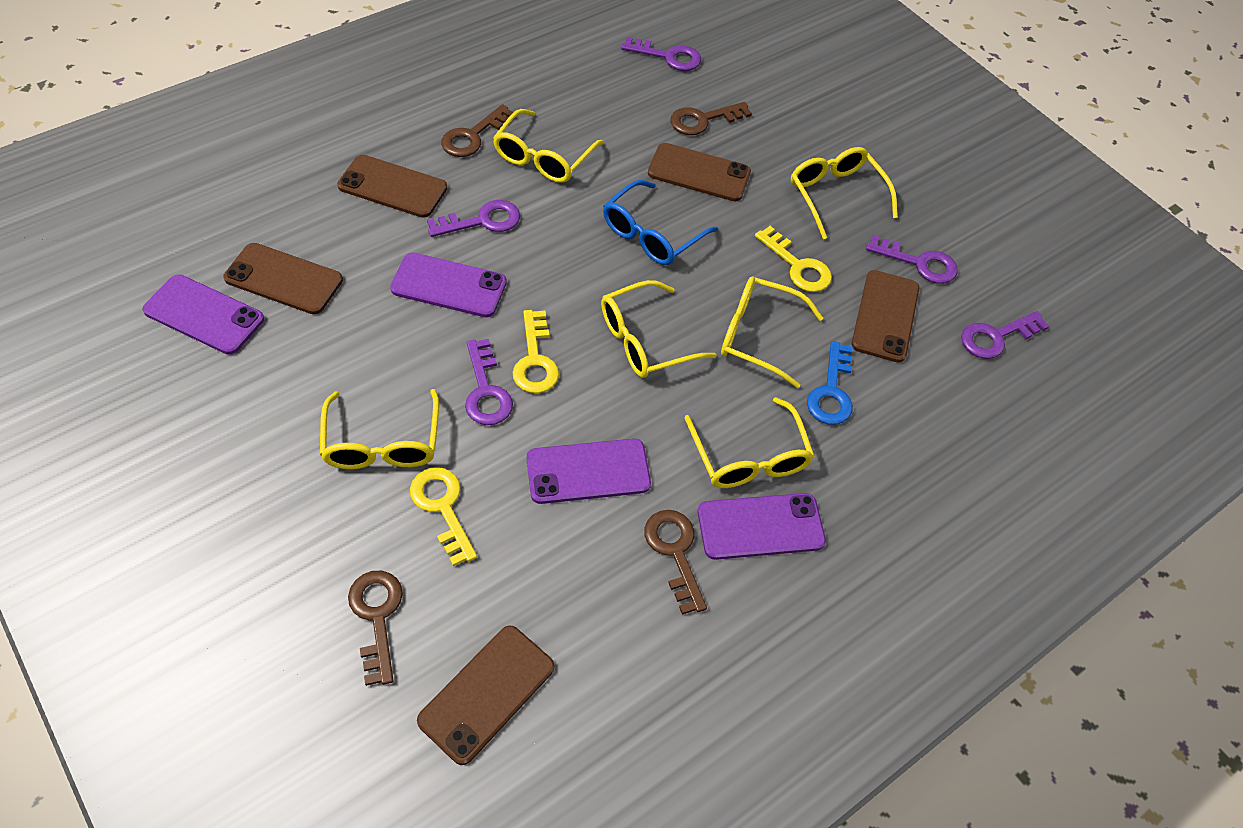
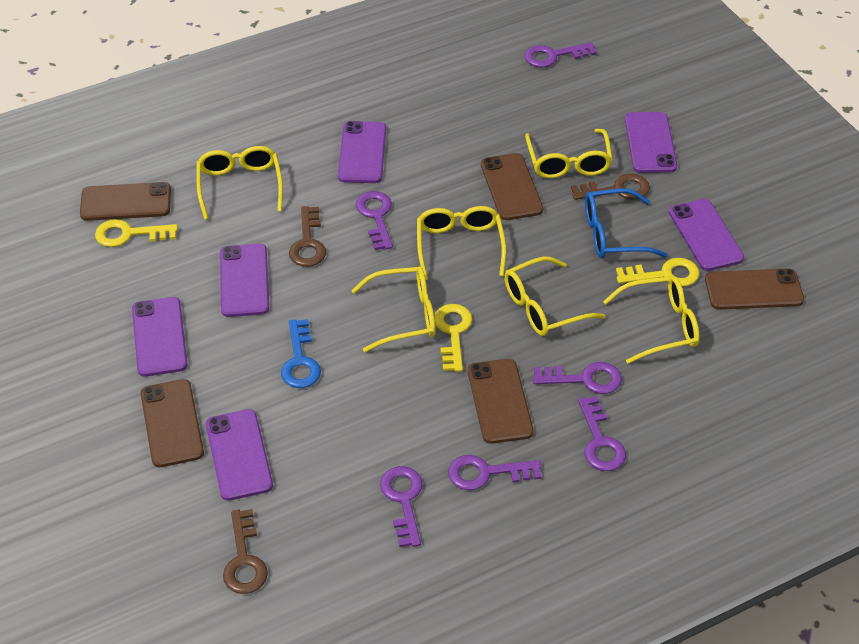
brown key: 4 -> 3
purple key: 5 -> 6
purple phone: 4 -> 6

